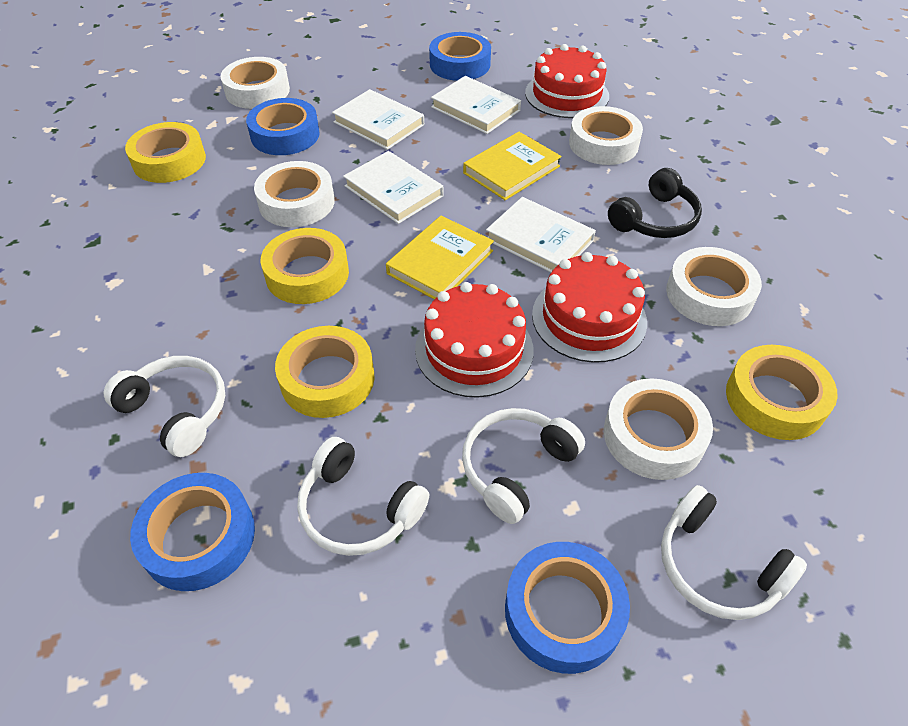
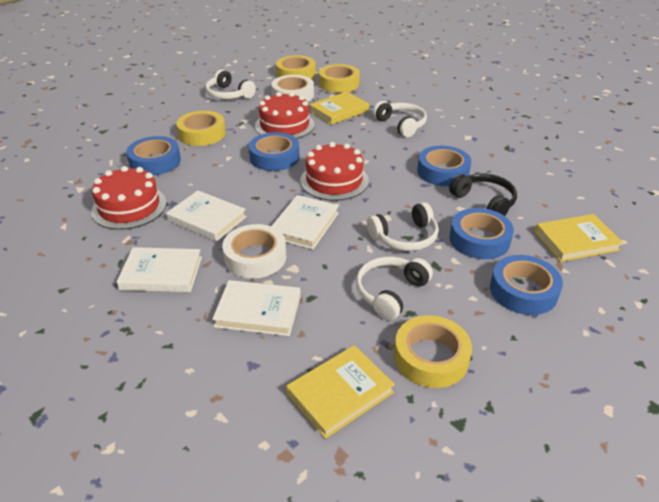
blue tape: 4 -> 5
white tape: 5 -> 2
yellow book: 2 -> 3

